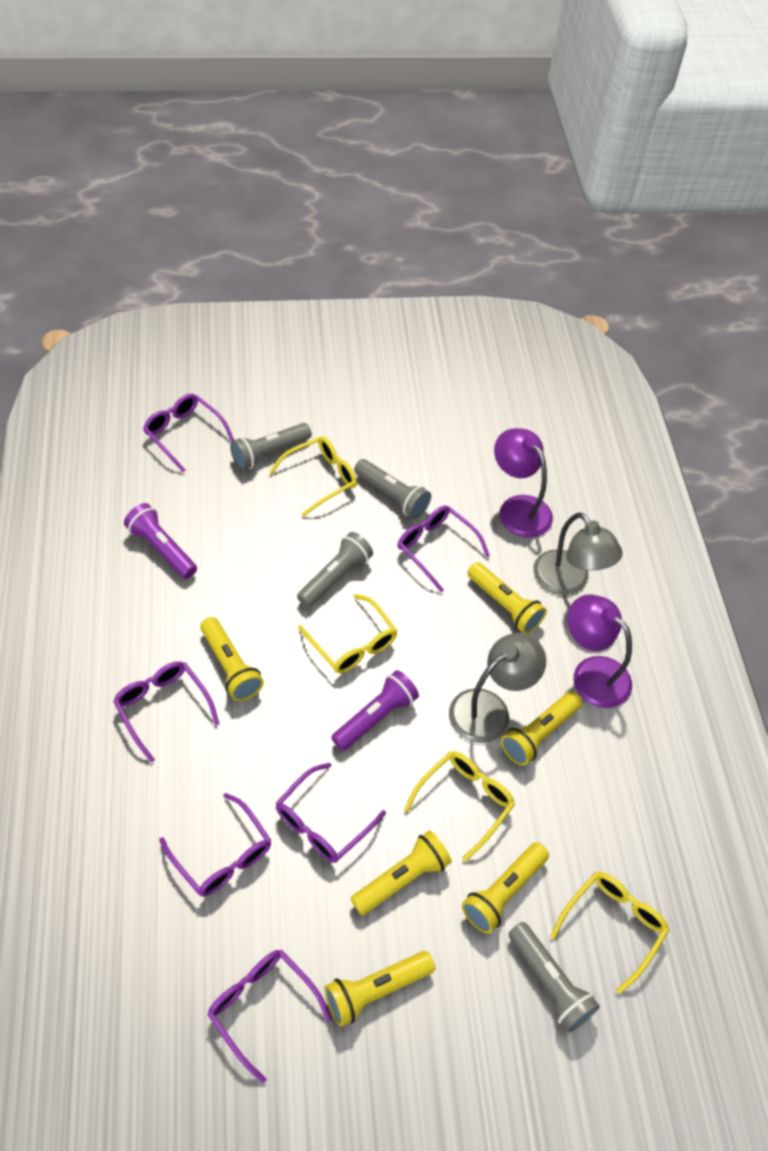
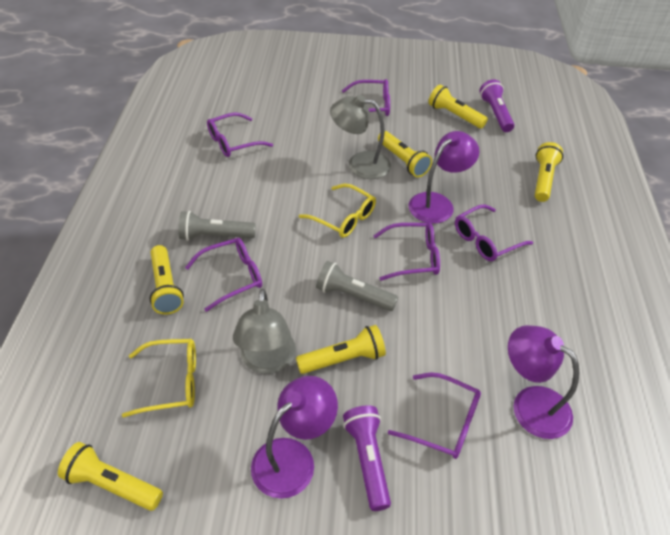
grey flashlight: 4 -> 2
purple lamp: 2 -> 3
yellow glasses: 4 -> 2

